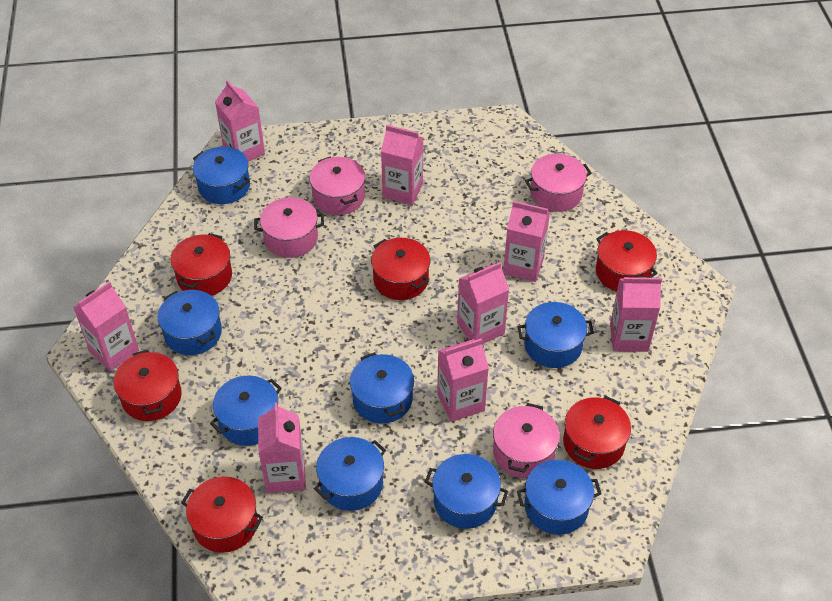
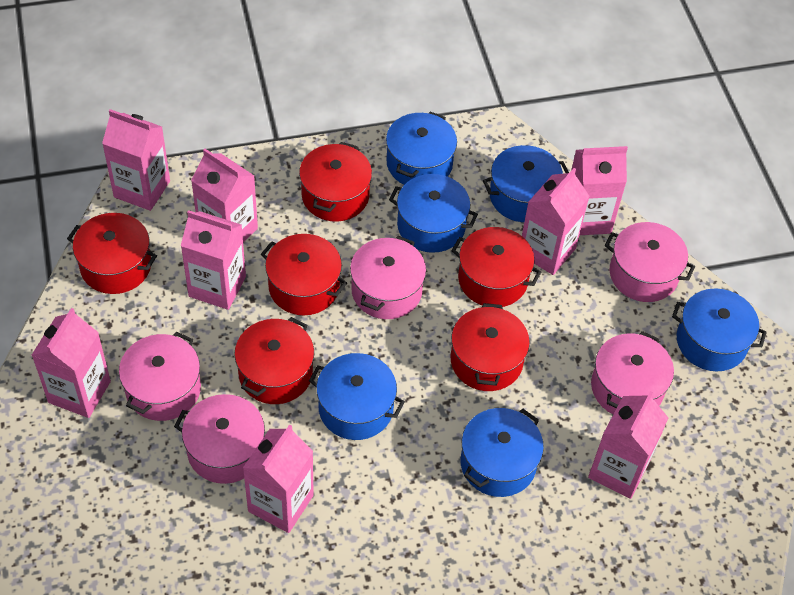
blue pot: 8 -> 6
pink pot: 4 -> 5

